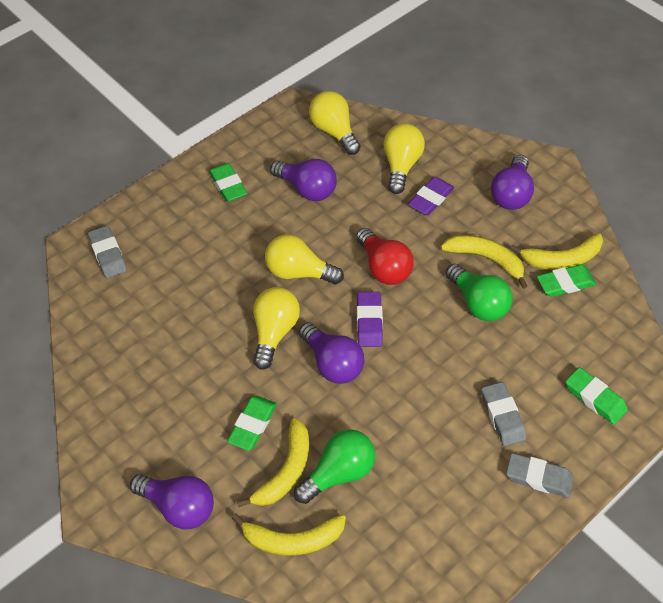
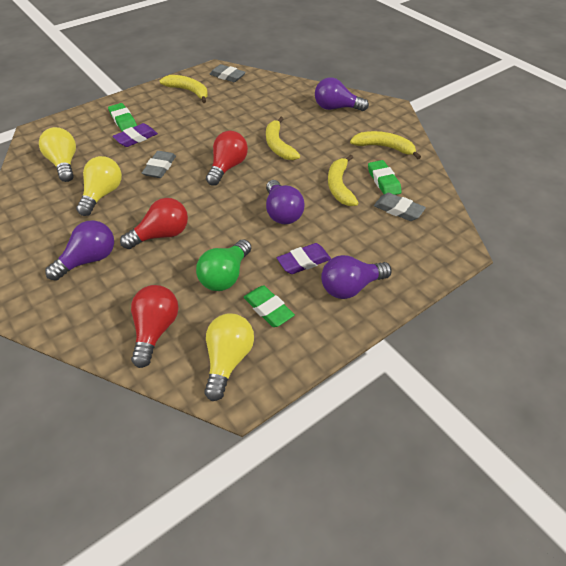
green eraser: 4 -> 3
green light bulb: 2 -> 1
red light bulb: 1 -> 3
yellow light bulb: 4 -> 3

